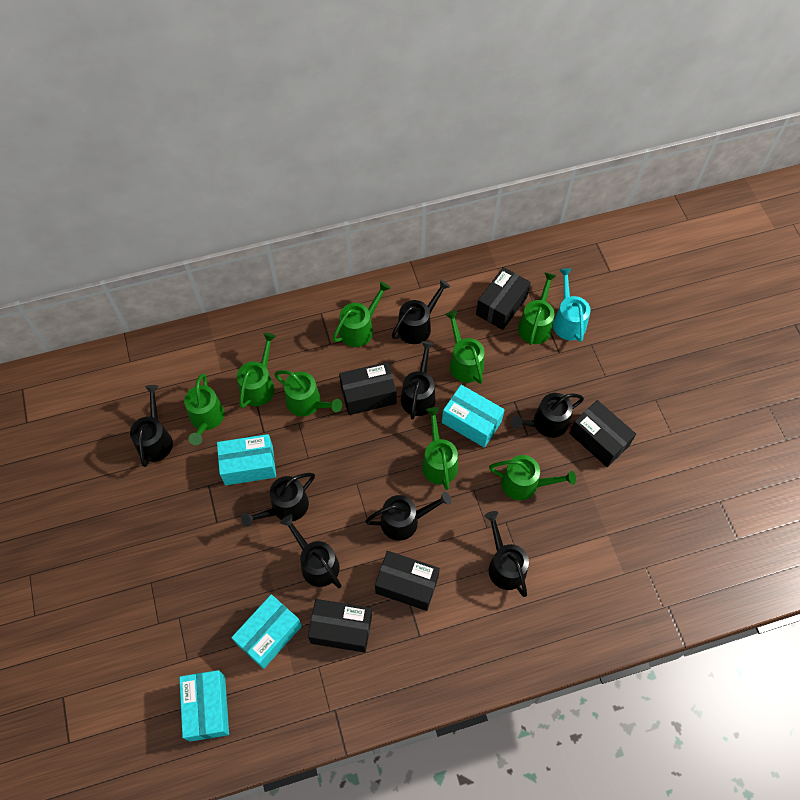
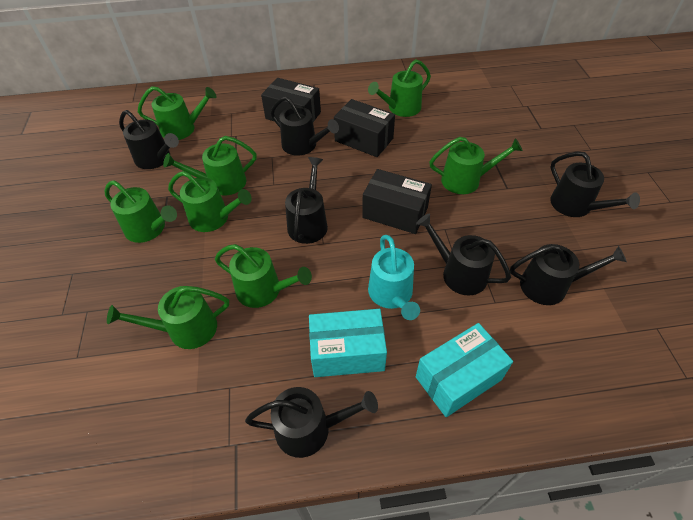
black box: 5 -> 3
black watering can: 8 -> 7
turquoise box: 4 -> 2

